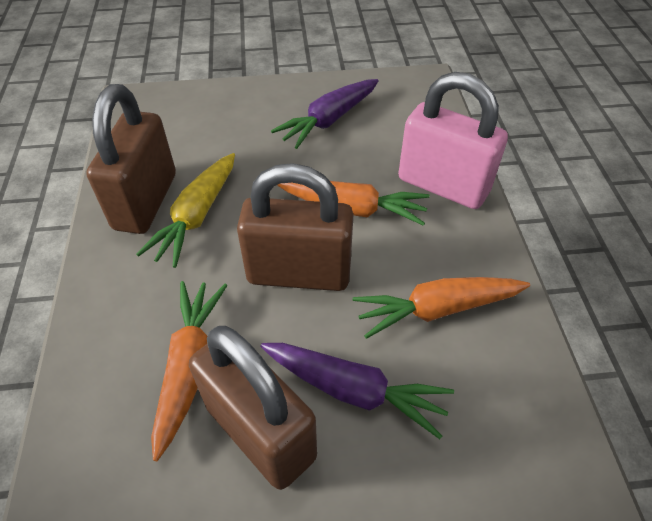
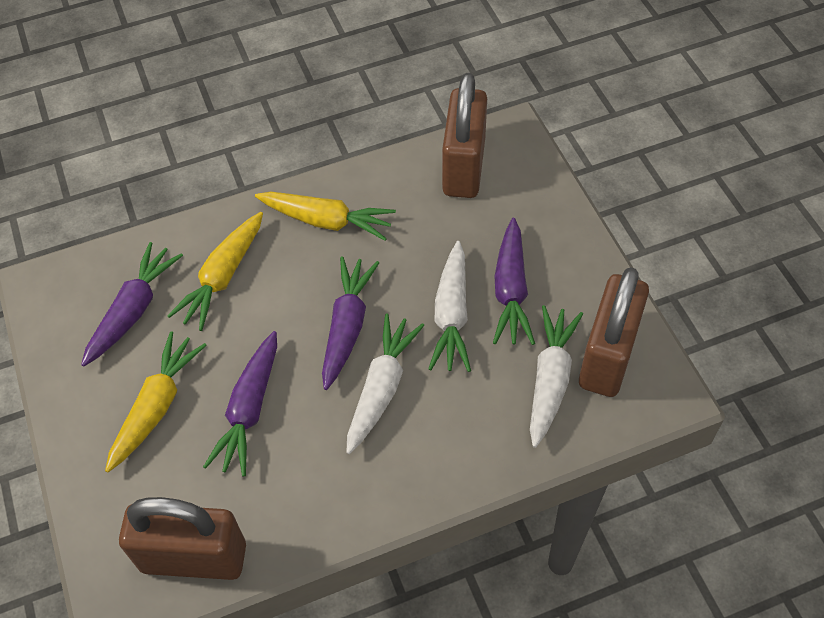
orange carrot: 3 -> 0
pink padlock: 1 -> 0
purple carrot: 2 -> 4
white carrot: 0 -> 3
yellow carrot: 1 -> 3

